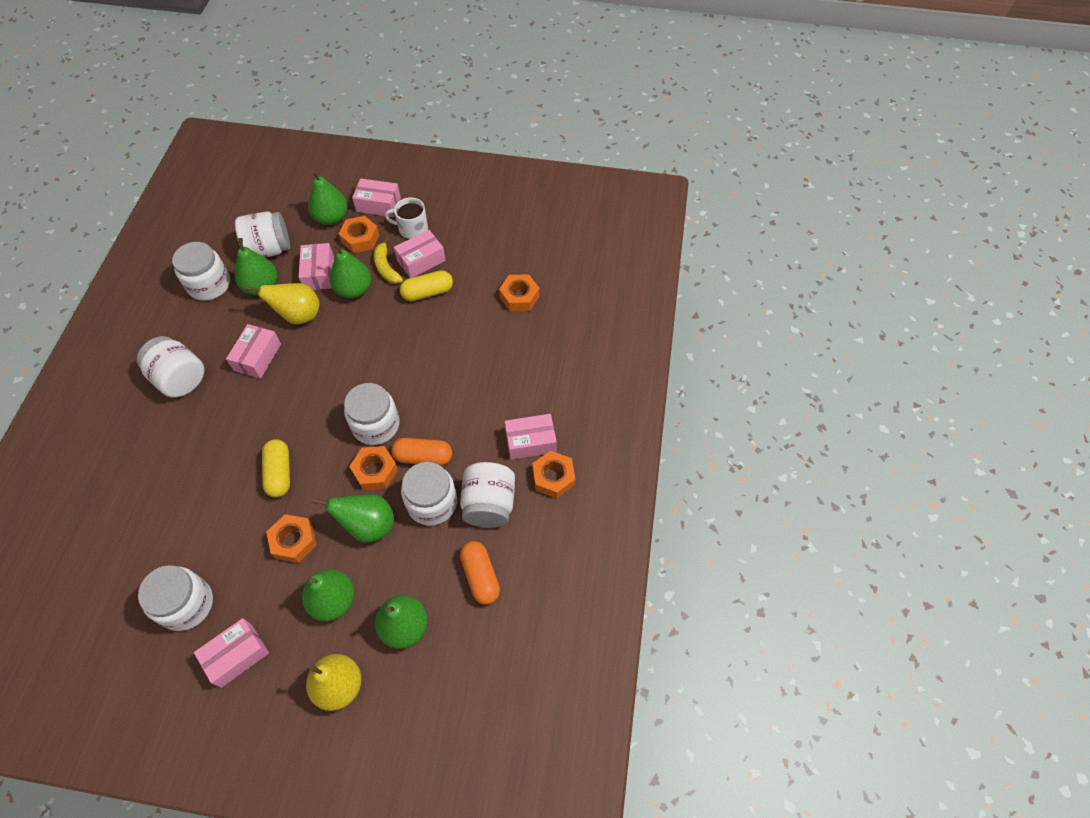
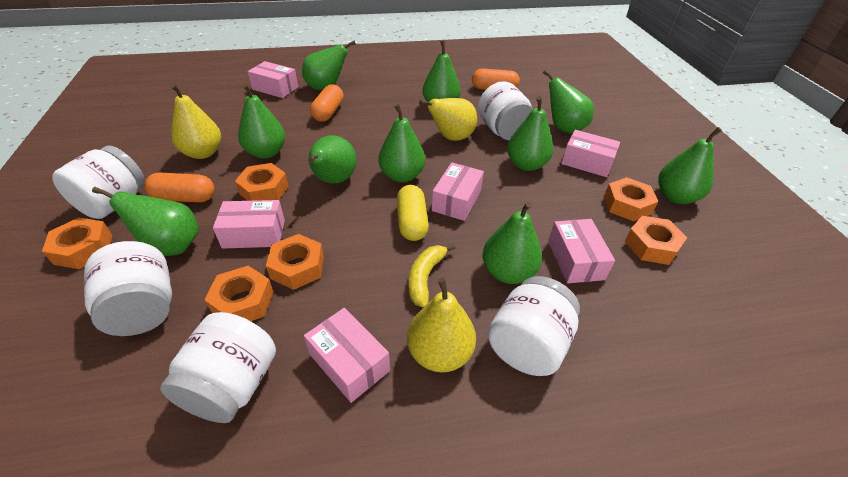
green pear: 6 -> 10
orange capsule: 2 -> 3
orange nut: 5 -> 6
white jar: 7 -> 5
white mug: 1 -> 0
yellow capsule: 2 -> 1
yellow pear: 2 -> 3

